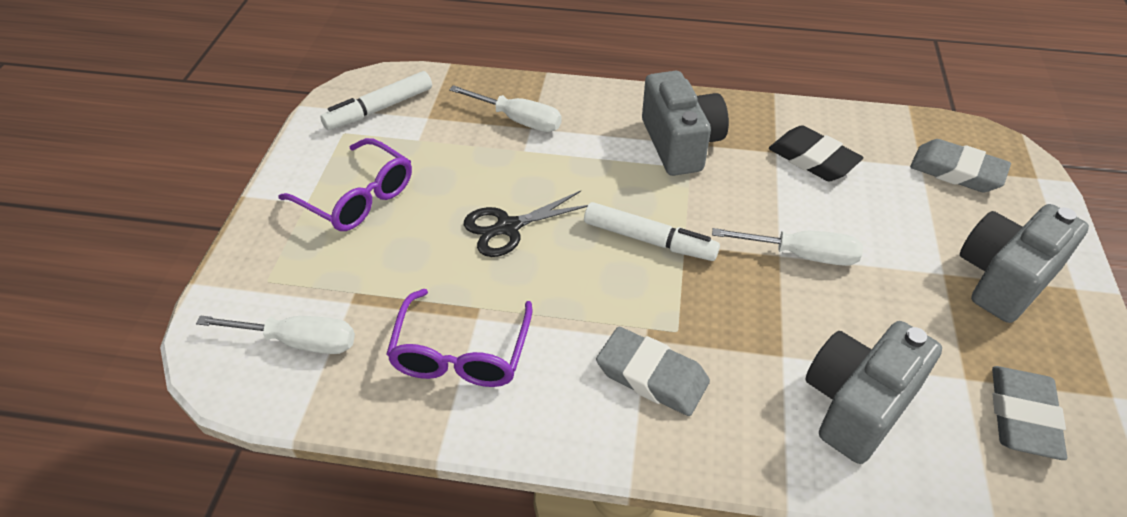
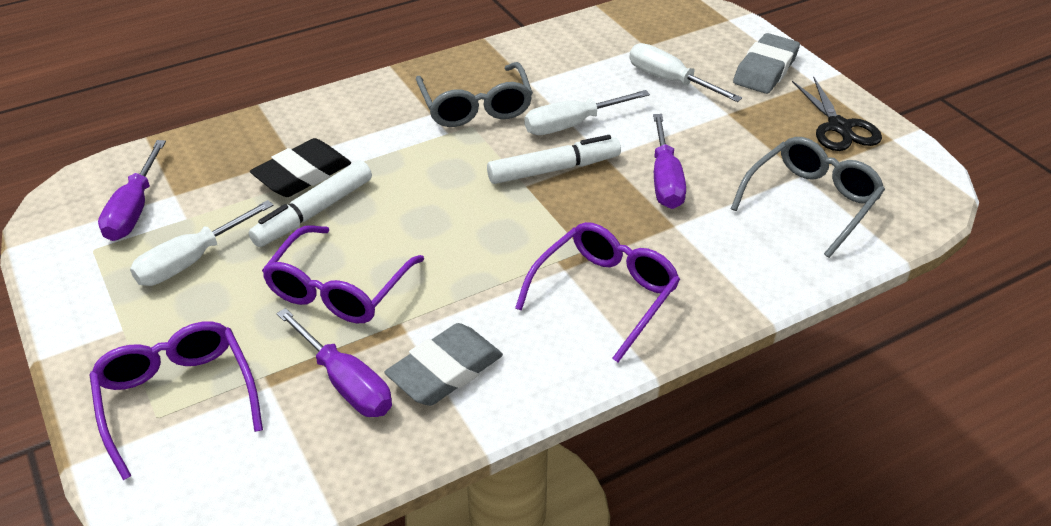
grey camera: 3 -> 0
grey eraser: 3 -> 2
grey glasses: 0 -> 2
purple glasses: 2 -> 3
purple screwdriver: 0 -> 3

